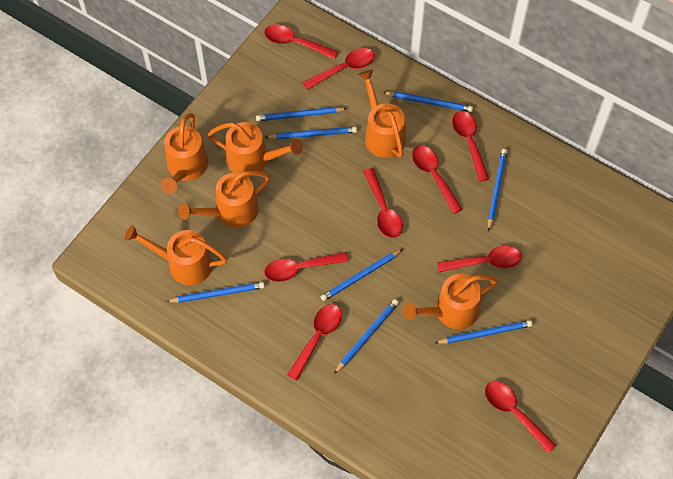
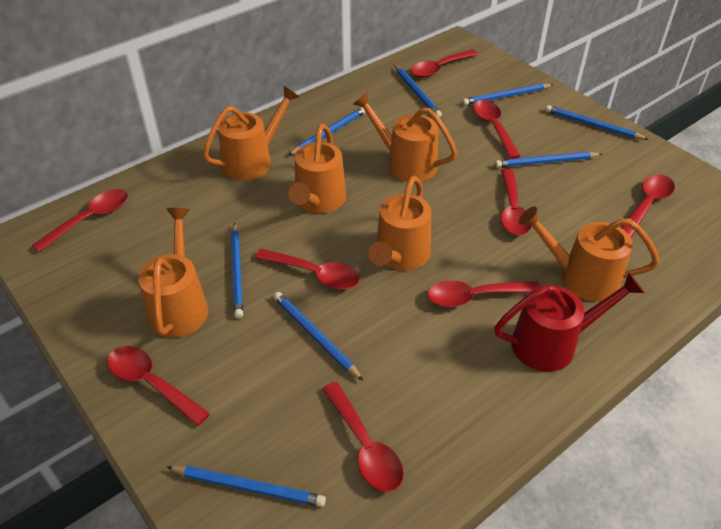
red watering can: 0 -> 1

